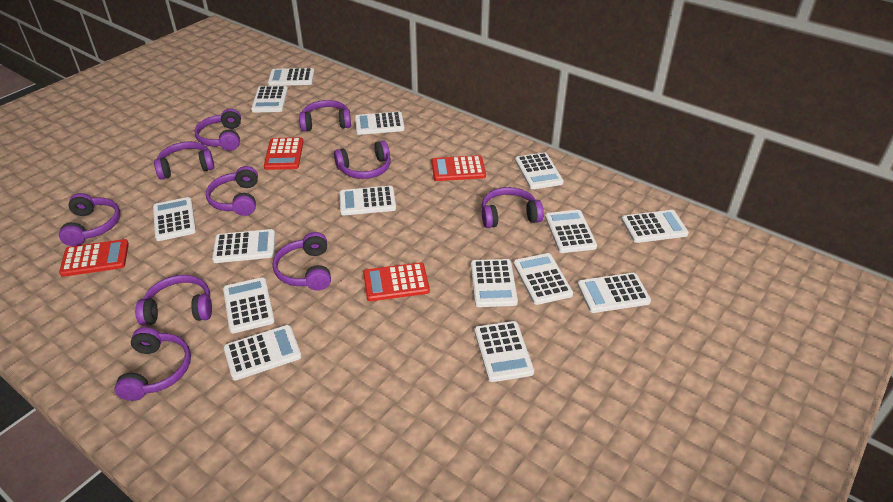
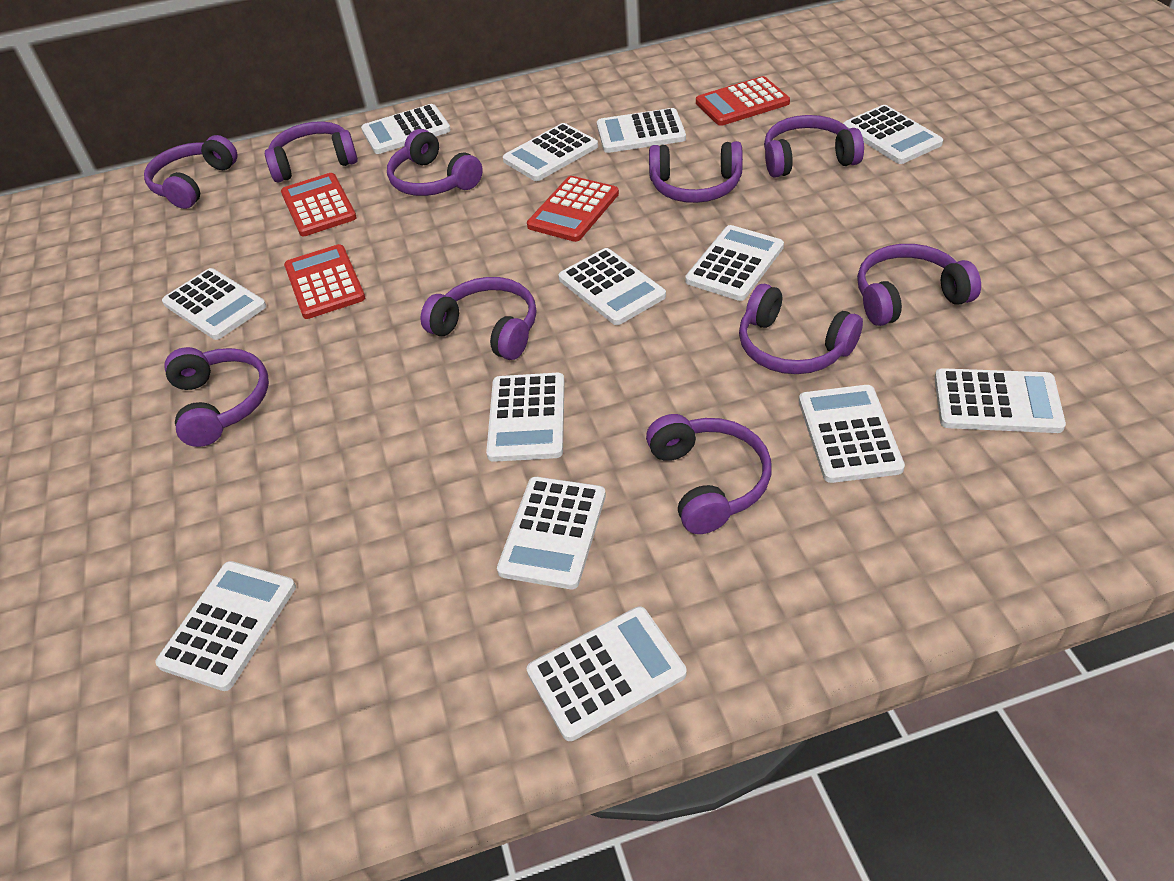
white calculator: 15 -> 13

